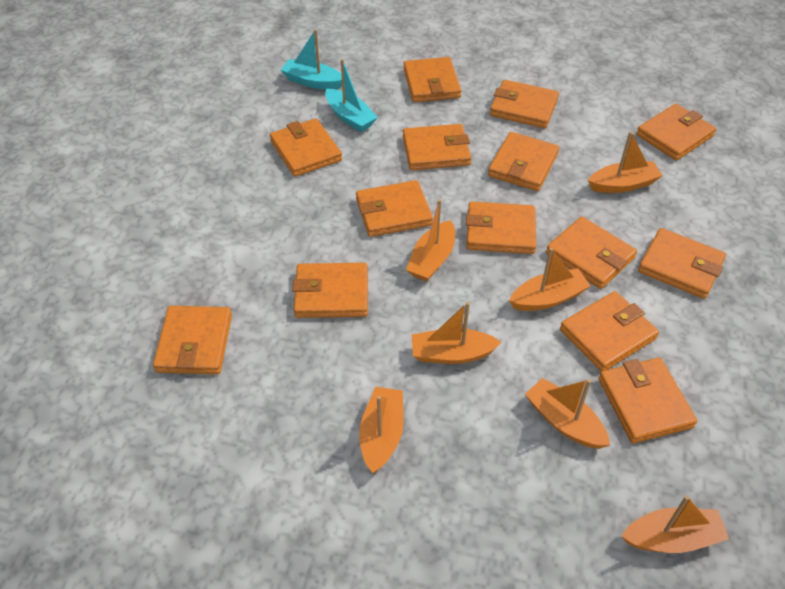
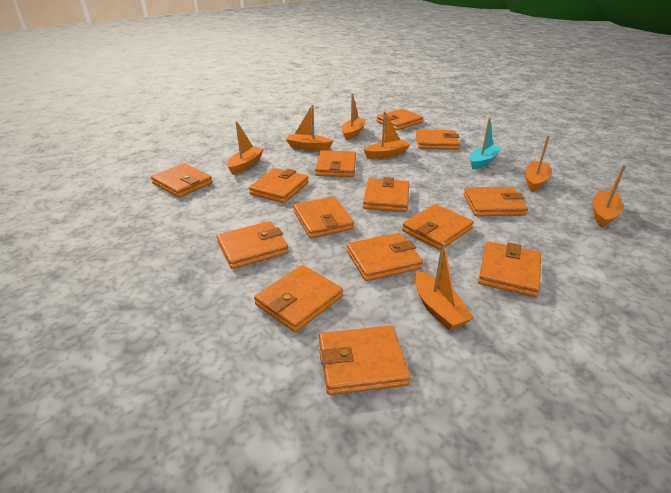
turquoise boat: 2 -> 1

